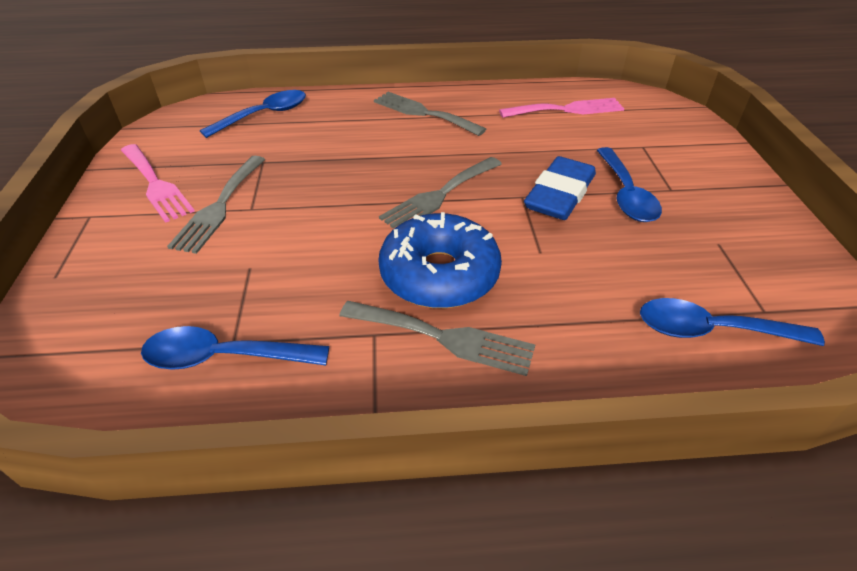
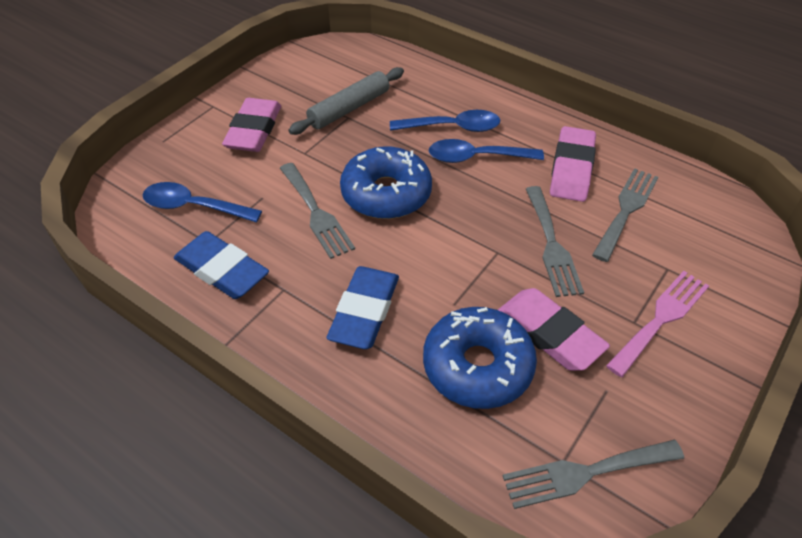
blue donut: 1 -> 2
blue eraser: 1 -> 2
blue spoon: 4 -> 3
grey rolling pin: 0 -> 1
pink eraser: 0 -> 3
pink fork: 2 -> 1

